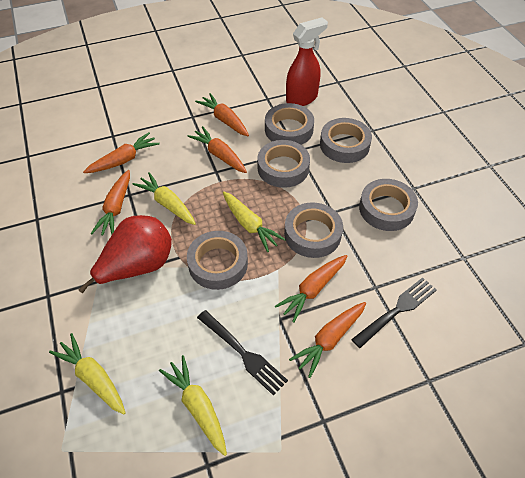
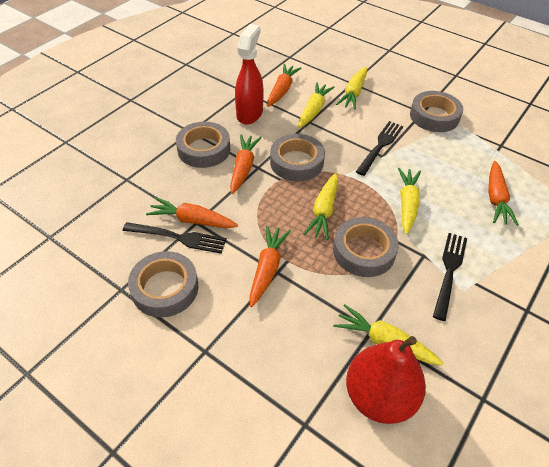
black fork: 2 -> 3
grey tape: 6 -> 5
orange carrot: 6 -> 5
yellow carrot: 4 -> 5

